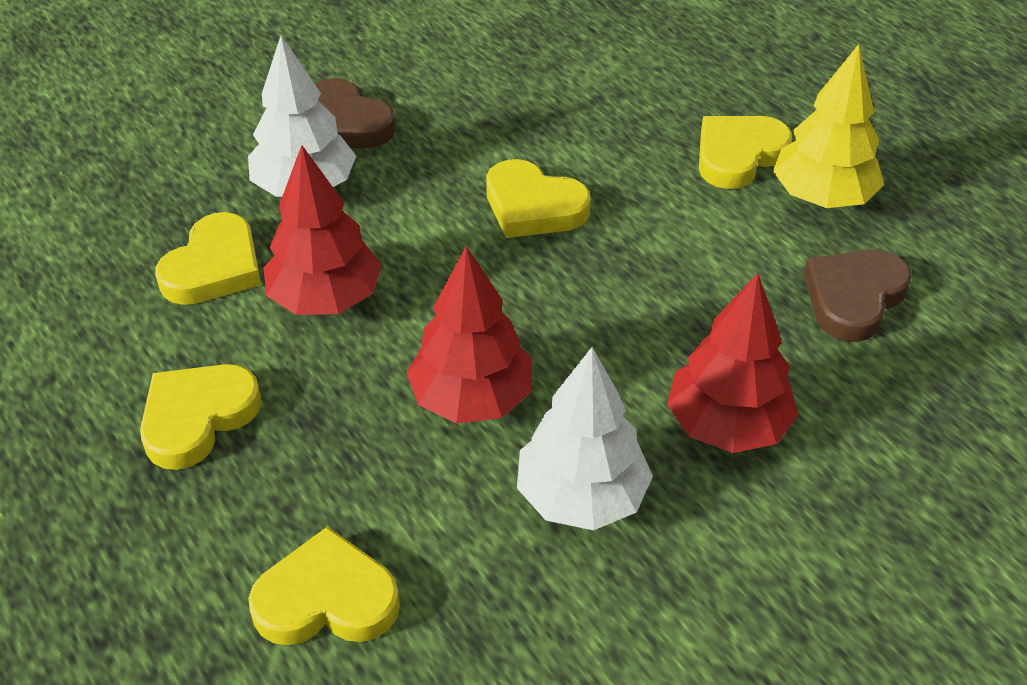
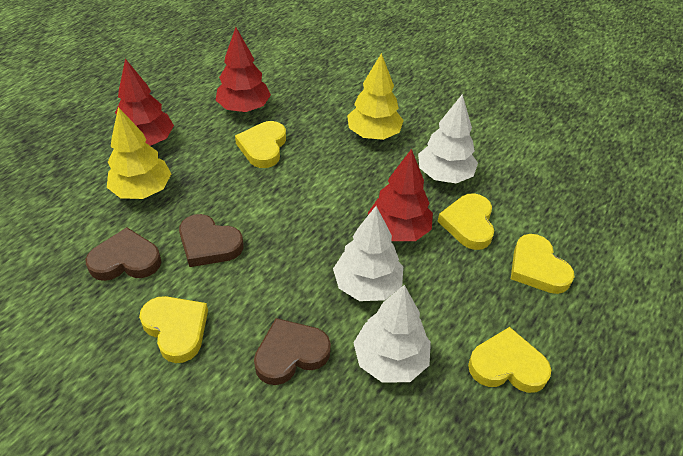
brown heart: 2 -> 3
white tree: 2 -> 3
yellow tree: 1 -> 2

